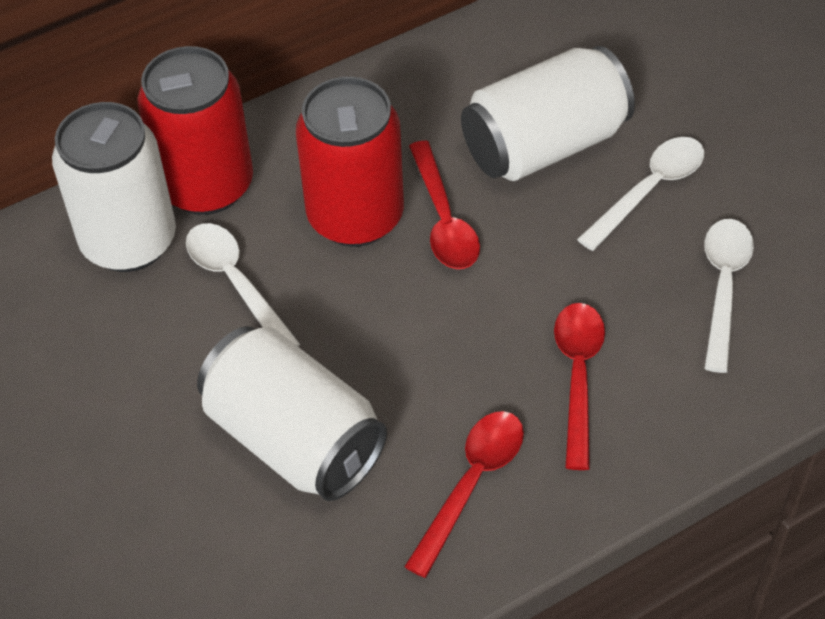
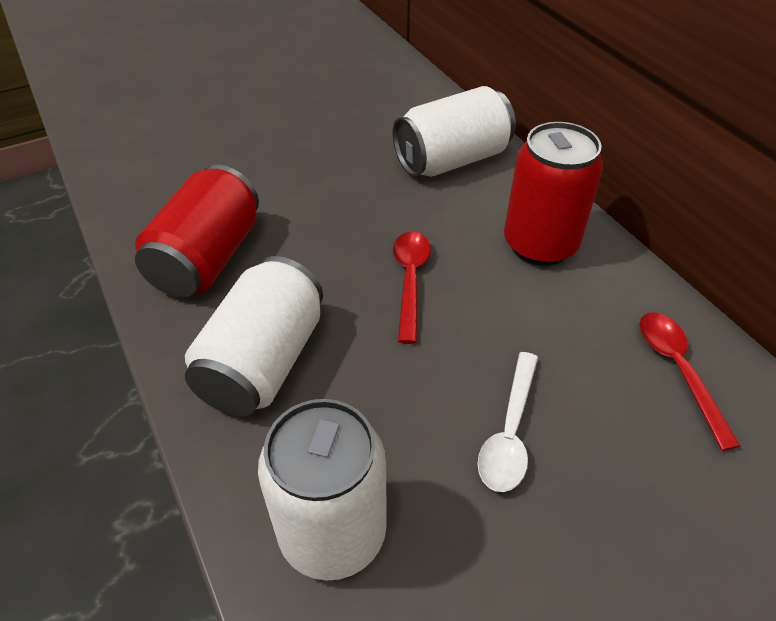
red spoon: 3 -> 2
white spoon: 3 -> 1

